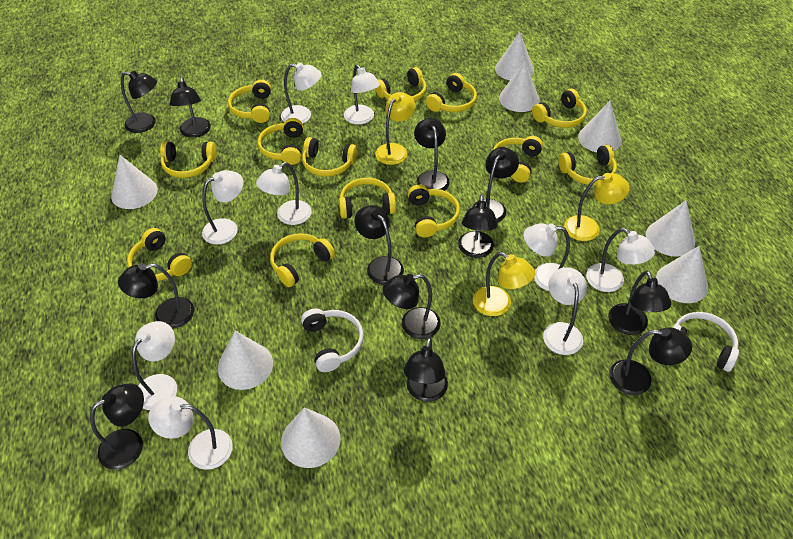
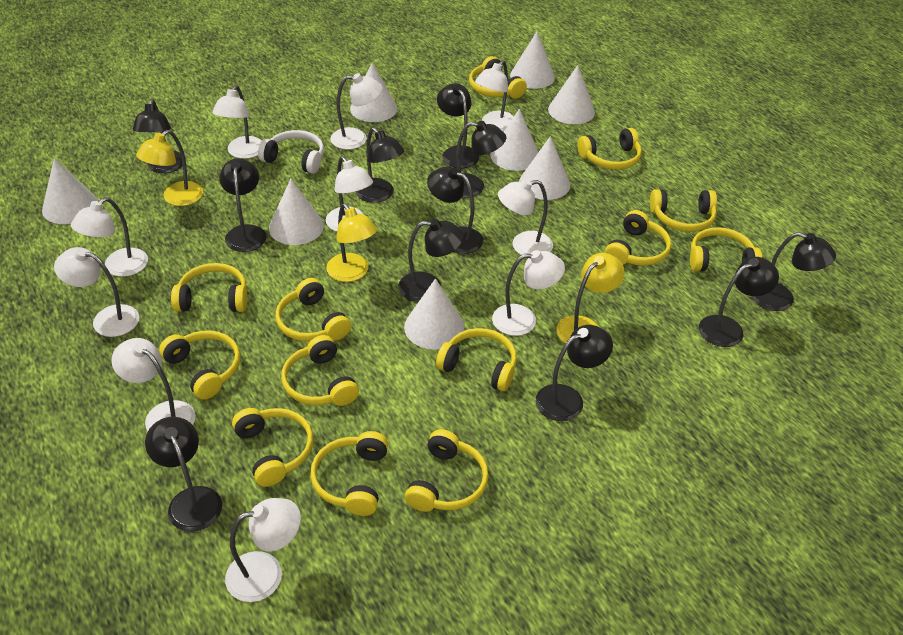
black lamp: 12 -> 11
white headphones: 2 -> 1
white lamp: 9 -> 10

